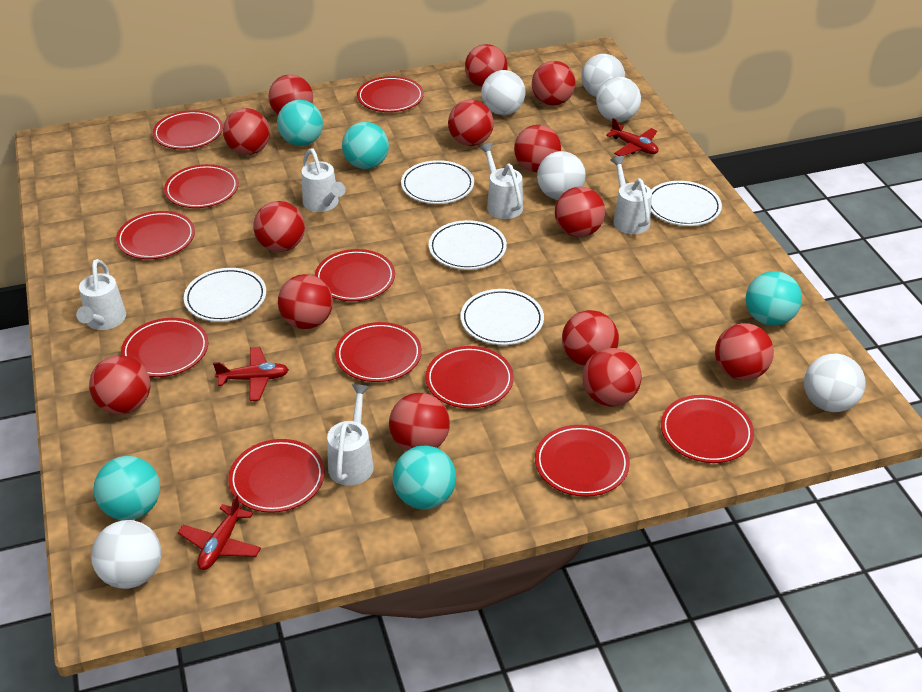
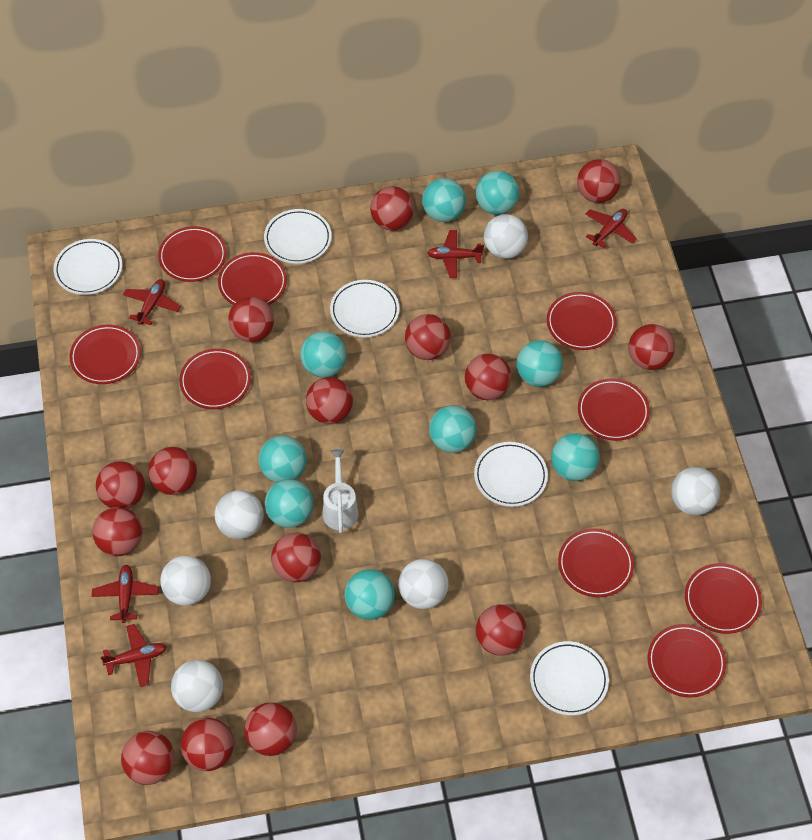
red ball: 14 -> 15
red plane: 3 -> 5
red plate: 11 -> 9
turquoise ball: 5 -> 9
white watering can: 5 -> 1

